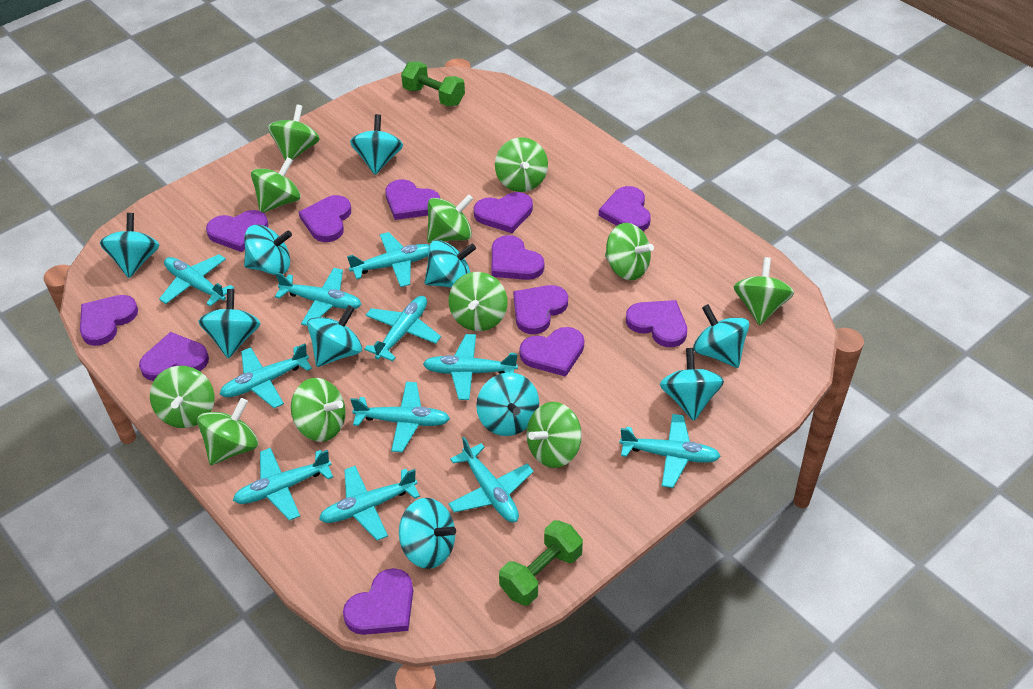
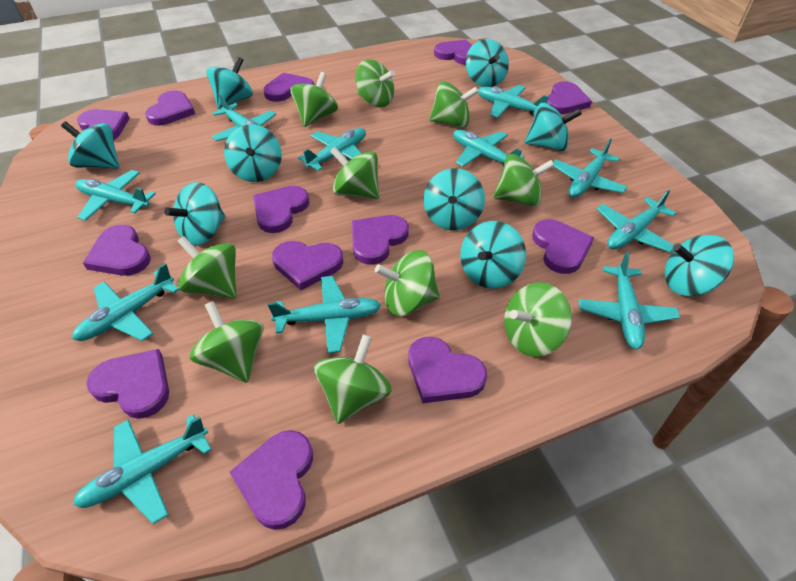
green dumbbell: 2 -> 0
green spinning top: 11 -> 10
purple heart: 12 -> 13
turquoise spinning top: 10 -> 9

